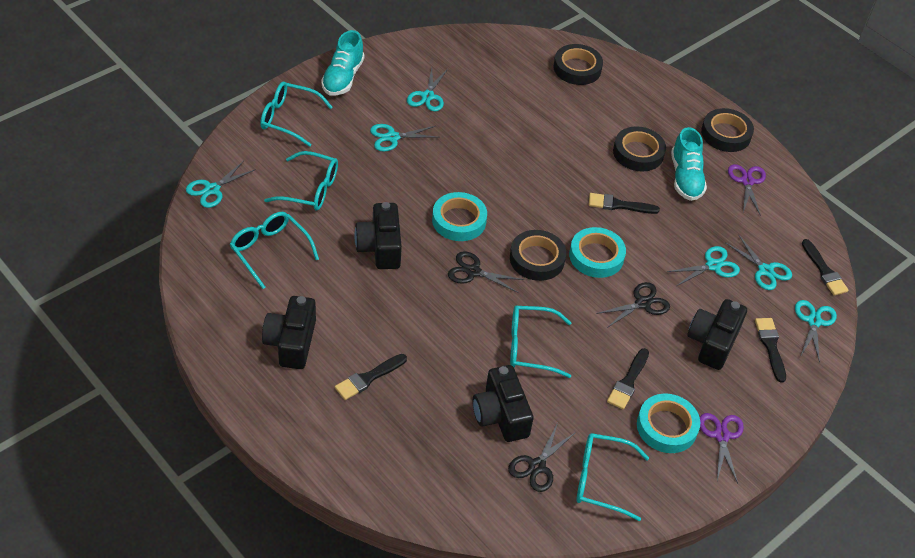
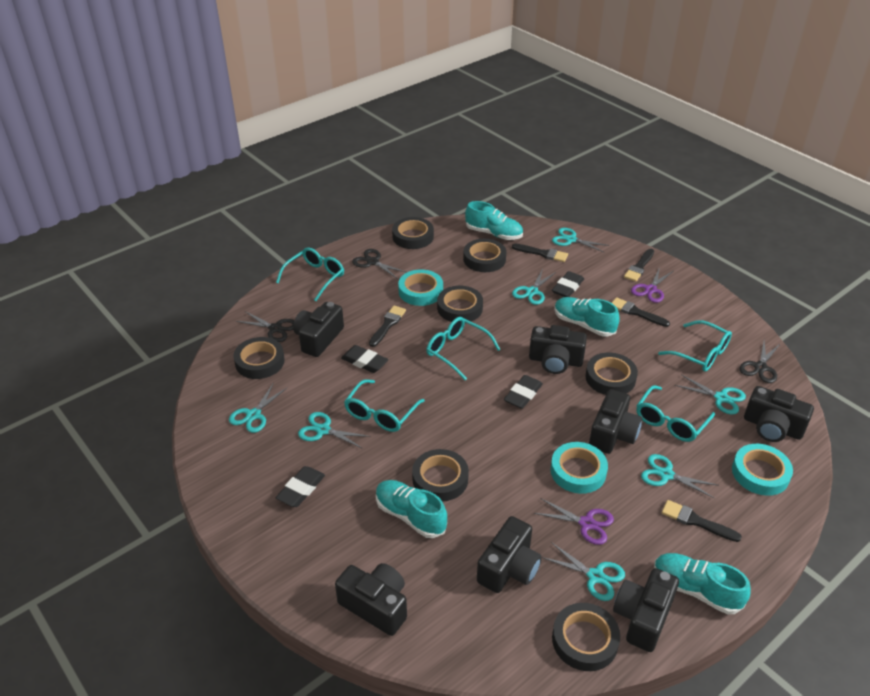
black camera: 4 -> 7
black eraser: 0 -> 4
black tape: 4 -> 7
turquoise scissors: 6 -> 7
turquoise shoe: 2 -> 4

